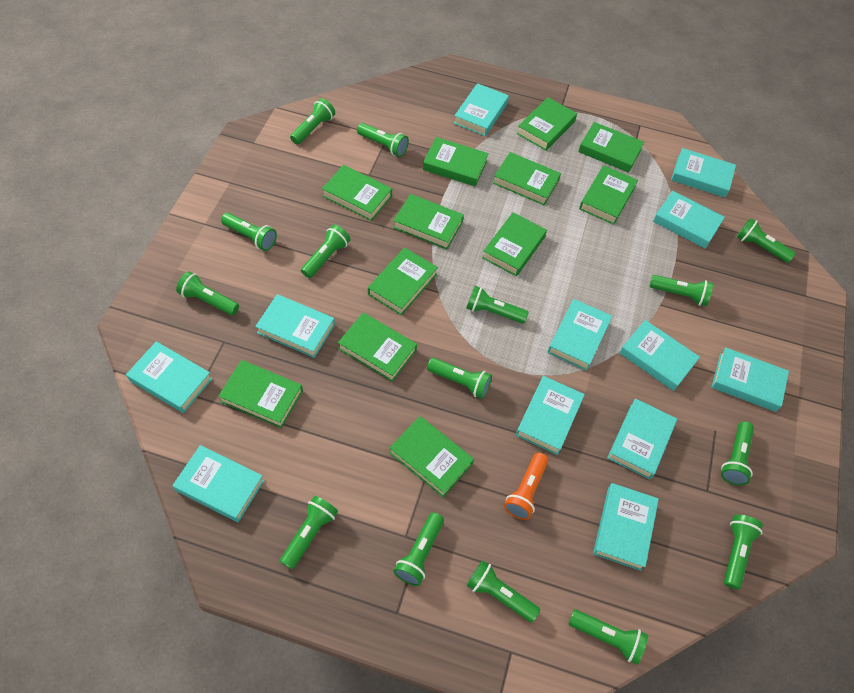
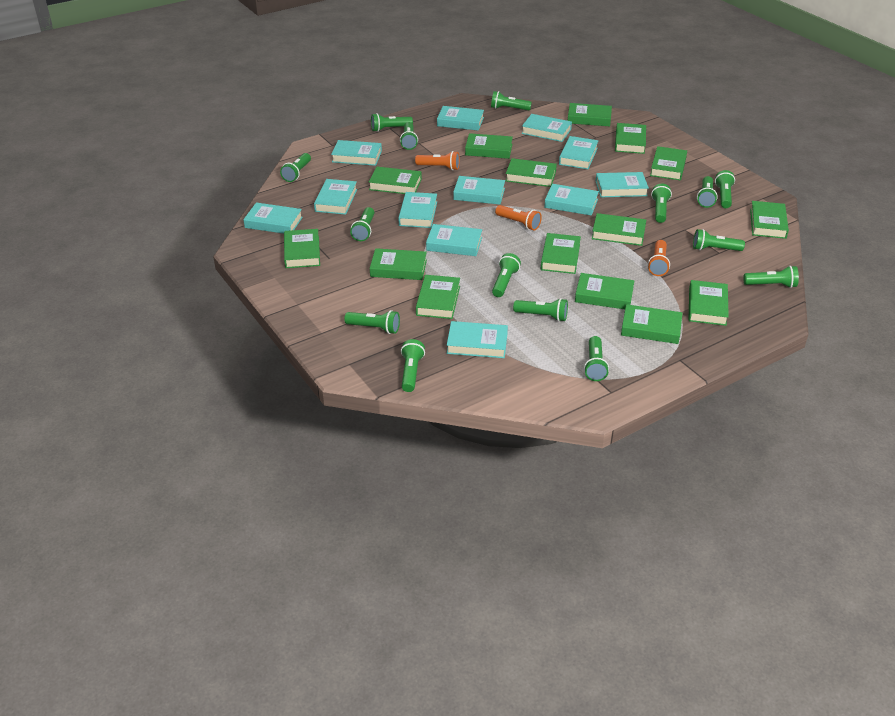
green book: 12 -> 15
orange flashlight: 1 -> 3

